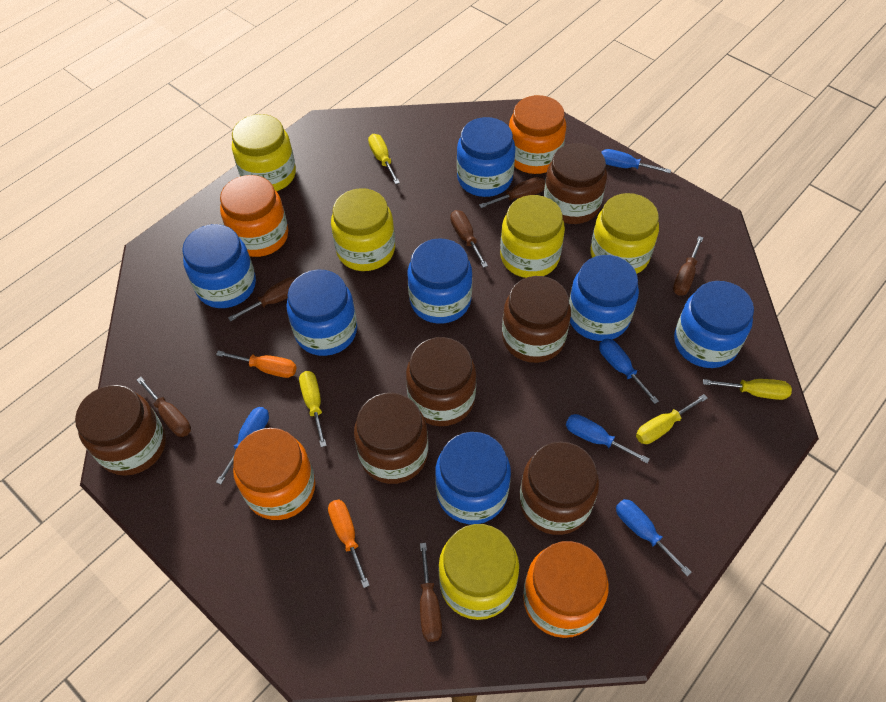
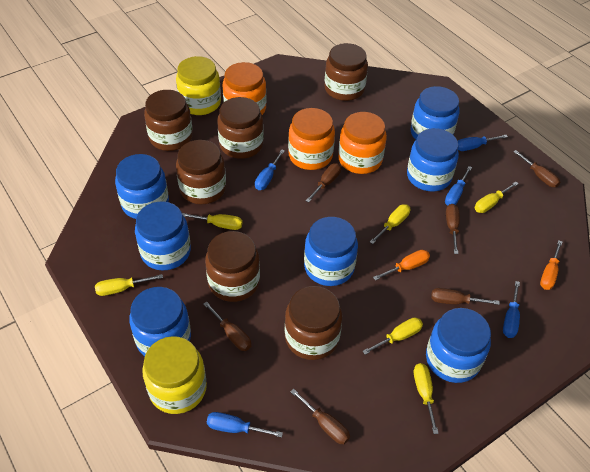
orange jar: 4 -> 3
yellow jar: 5 -> 2
yellow screwdriver: 4 -> 6

